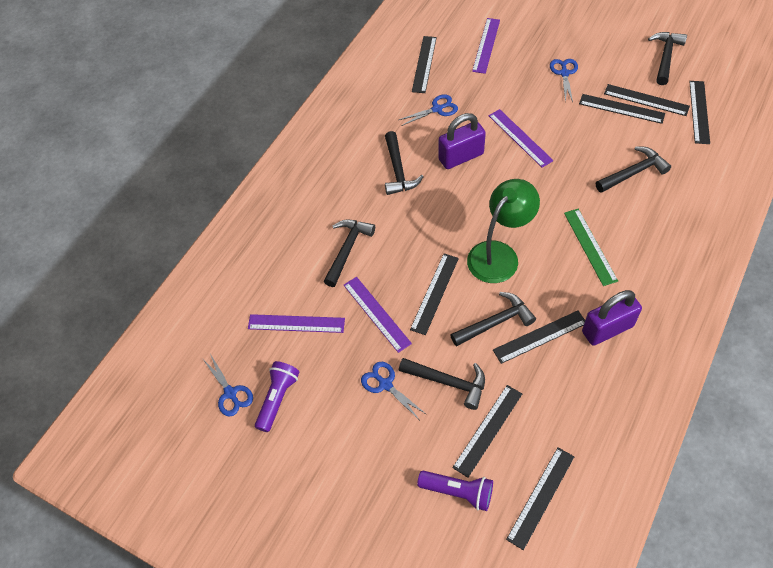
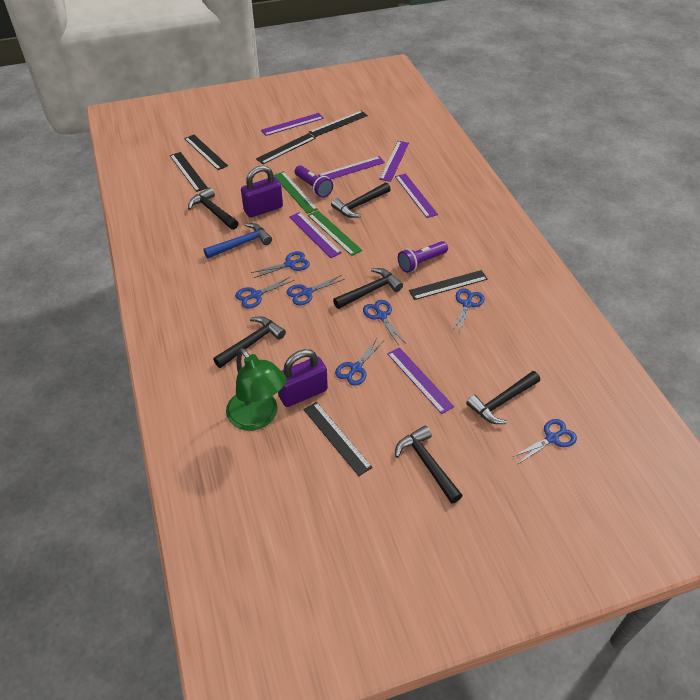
black ruler: 8 -> 6
blue hammer: 0 -> 1
blue scissors: 4 -> 7
green ruler: 1 -> 2
purple ruler: 4 -> 6

